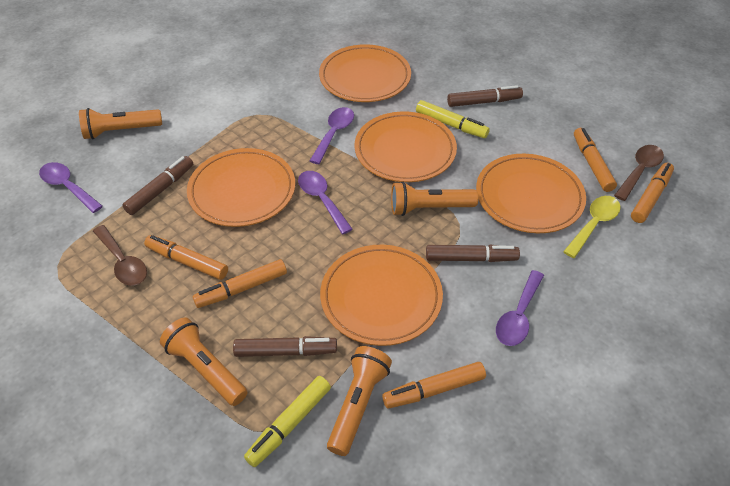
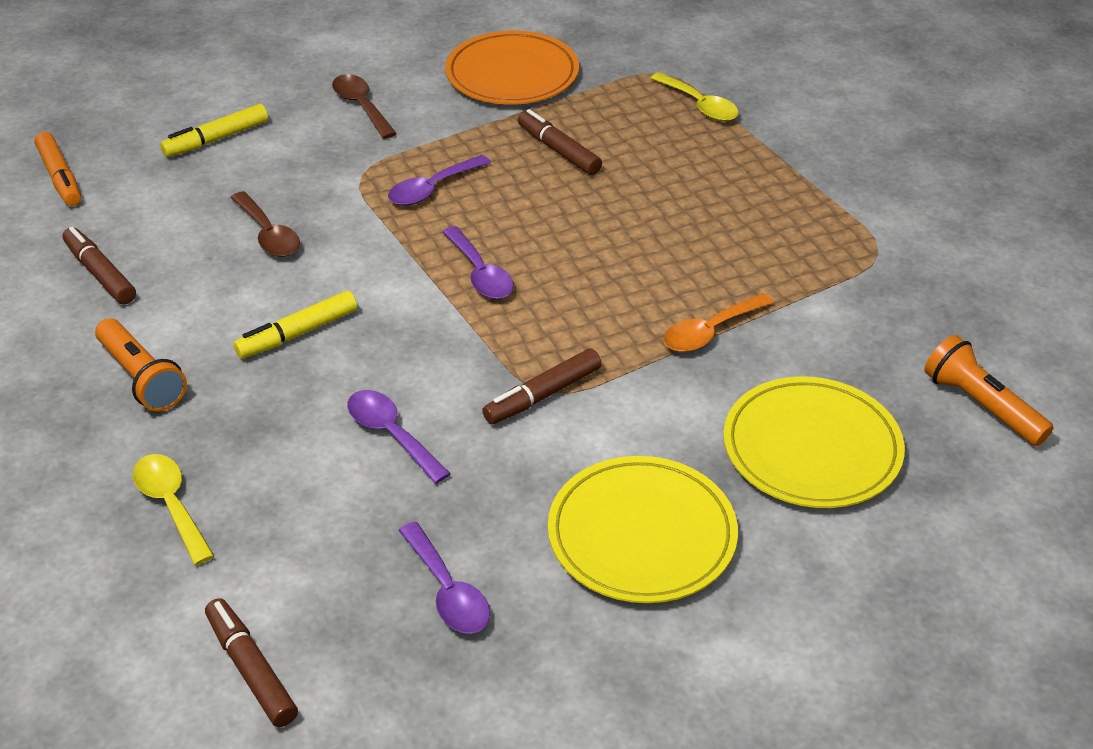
orange flashlight: 4 -> 2
orange marker: 5 -> 1
orange plate: 5 -> 1
orange spoon: 0 -> 1
yellow plate: 0 -> 2
yellow spoon: 1 -> 2

